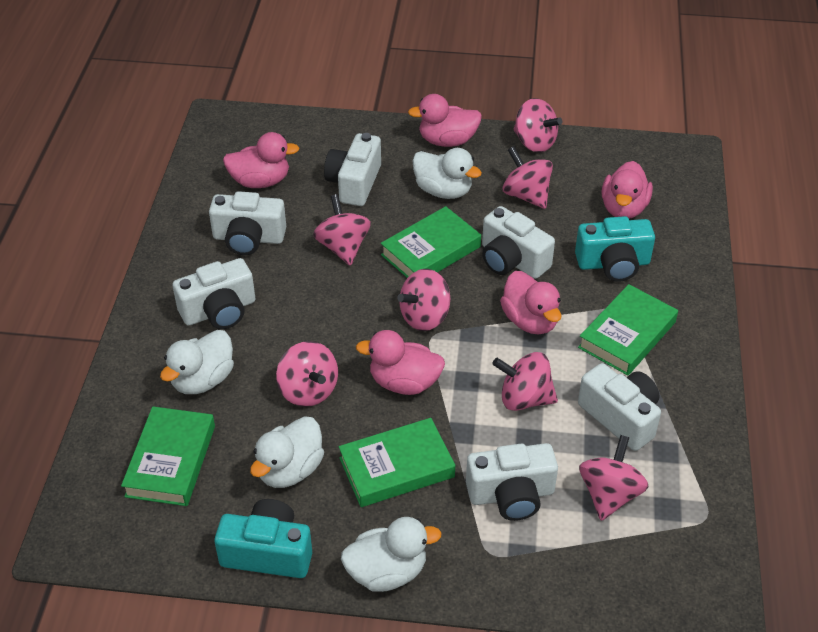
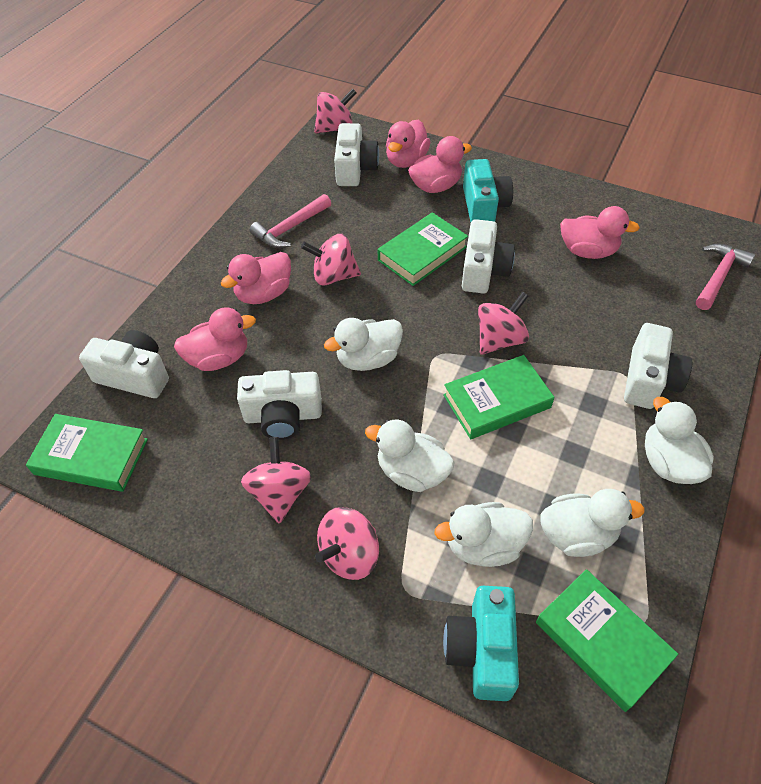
pink hammer: 0 -> 2
pink spinning top: 7 -> 5
white camera: 6 -> 5
white duck: 4 -> 5

